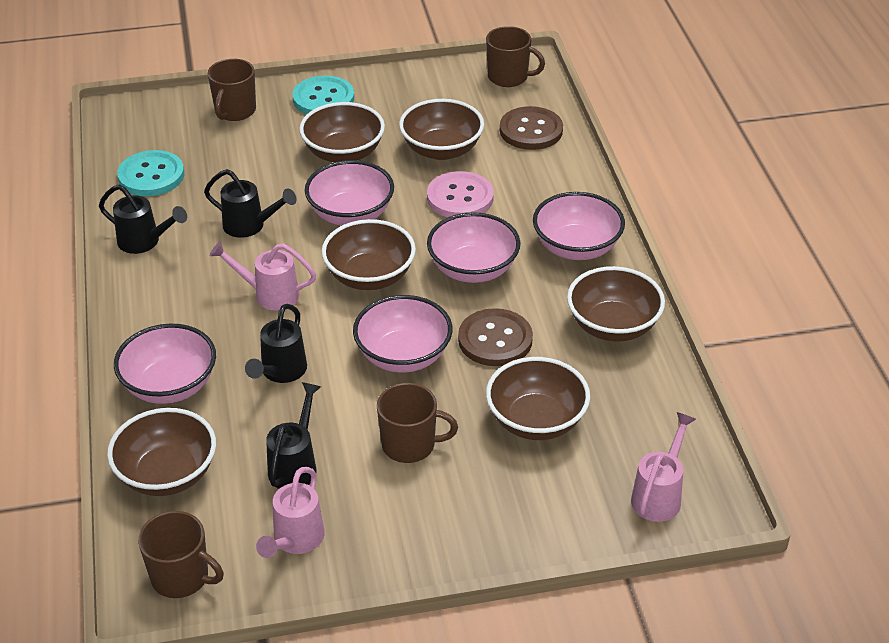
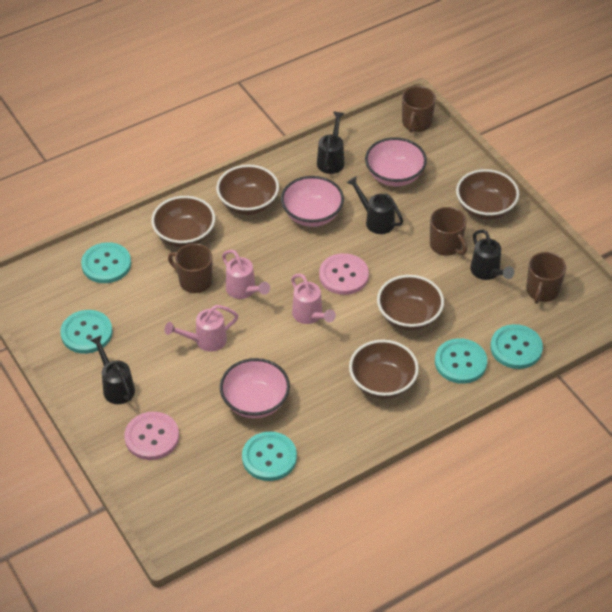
brown bowl: 6 -> 5
brown button: 2 -> 0
pink bowl: 5 -> 3
pink button: 1 -> 2
turquoise button: 2 -> 5

